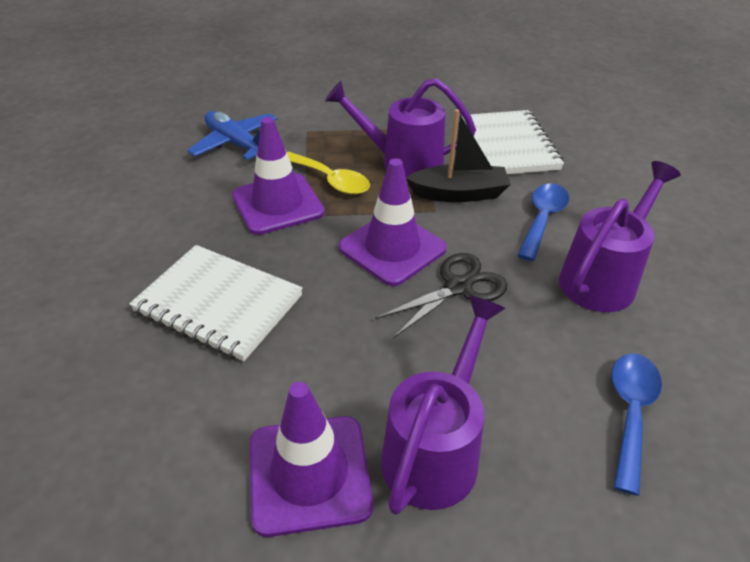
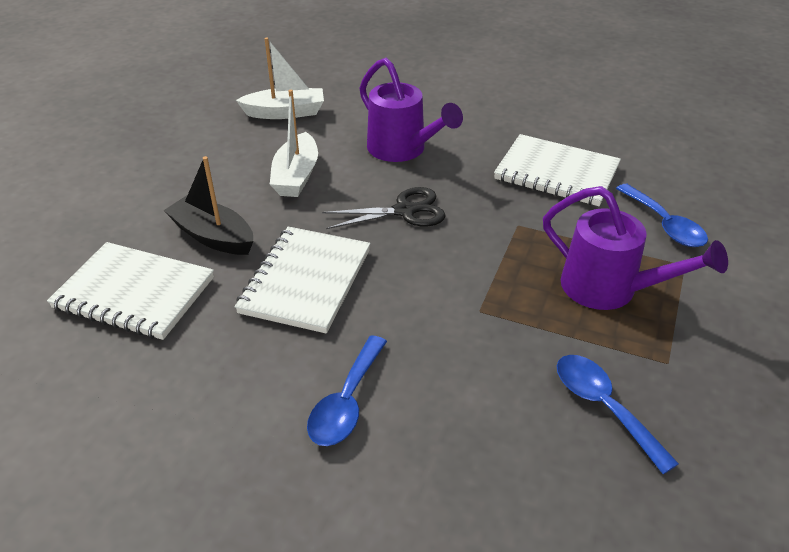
blue plane: 1 -> 0
blue spoon: 2 -> 3
purple traffic cone: 3 -> 0
purple watering can: 3 -> 2
white boat: 0 -> 2
white notebook: 2 -> 3
yellow spoon: 1 -> 0

